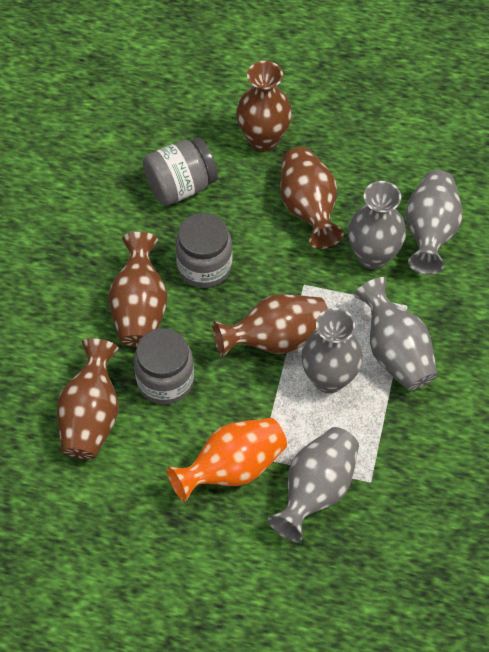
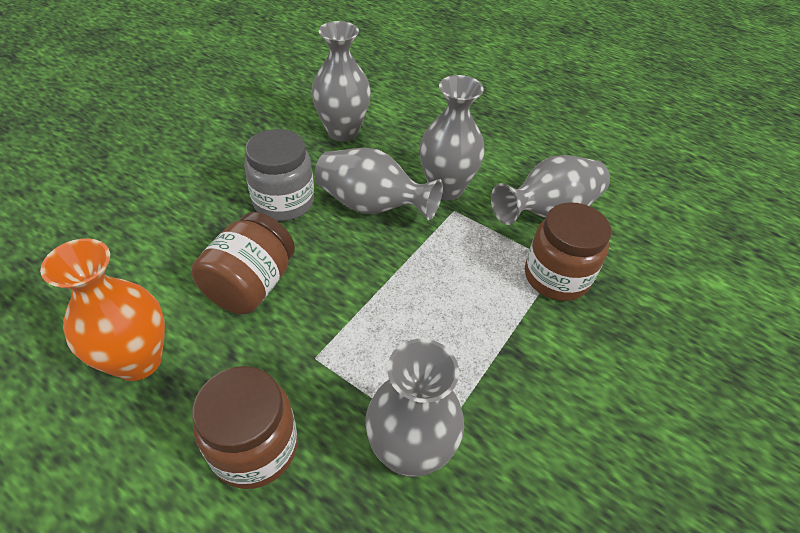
brown jar: 0 -> 3
brown vase: 5 -> 0
grey jar: 3 -> 1

